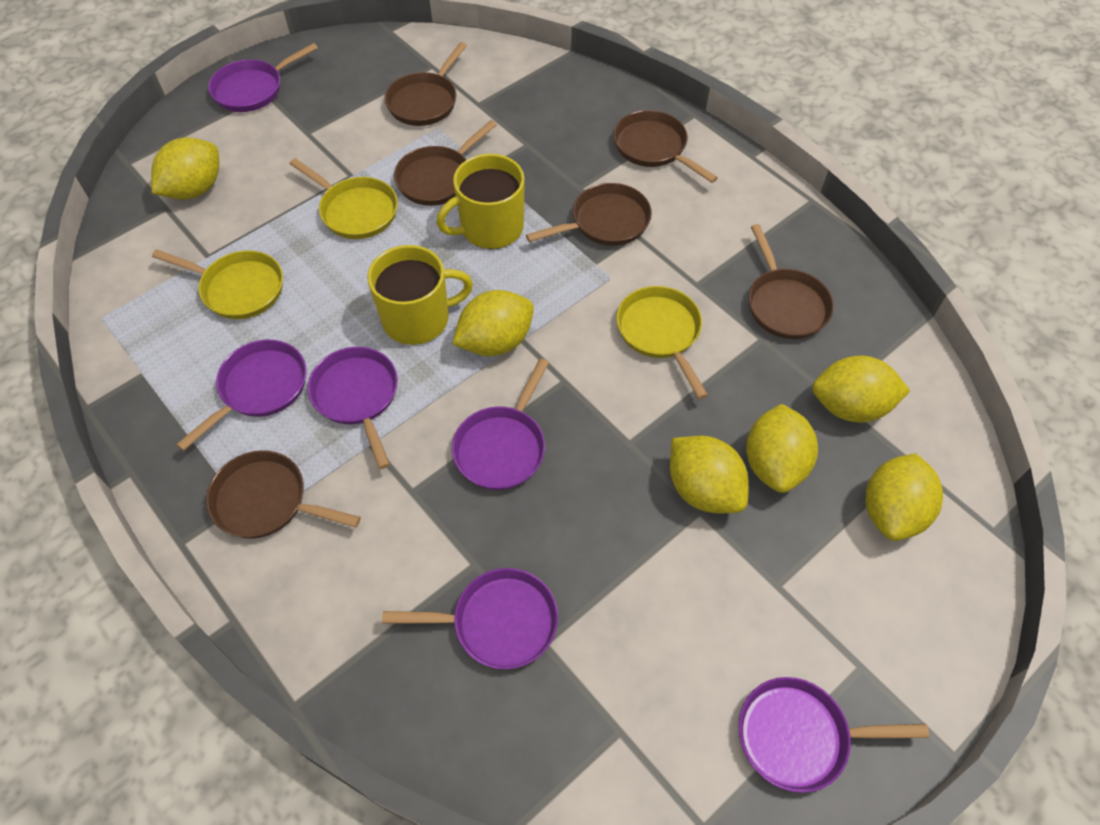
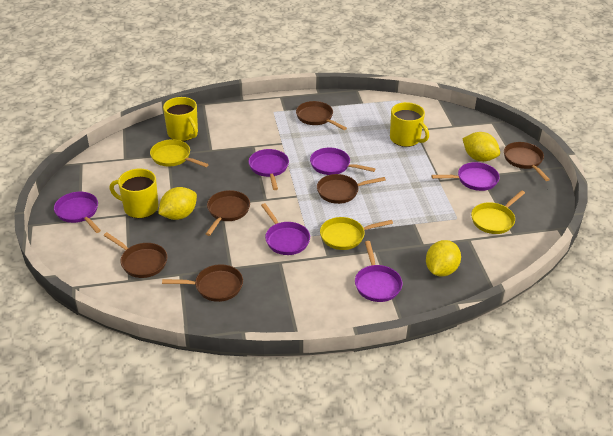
yellow lemon: 6 -> 3
yellow mug: 2 -> 3

